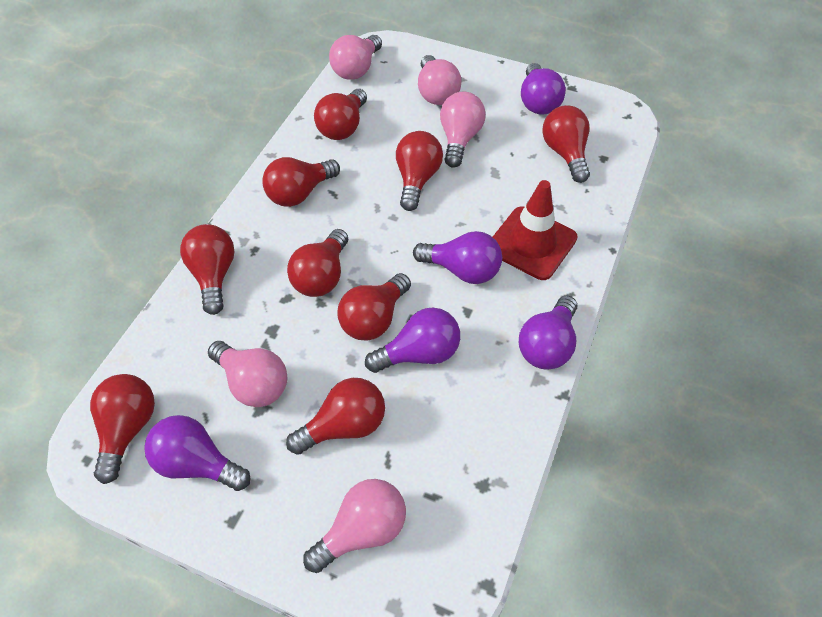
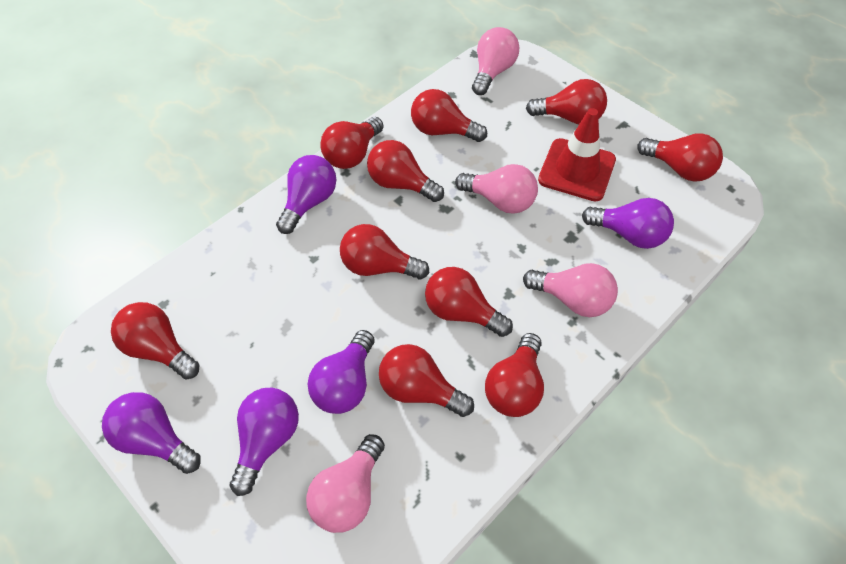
pink light bulb: 5 -> 4
red light bulb: 9 -> 10

